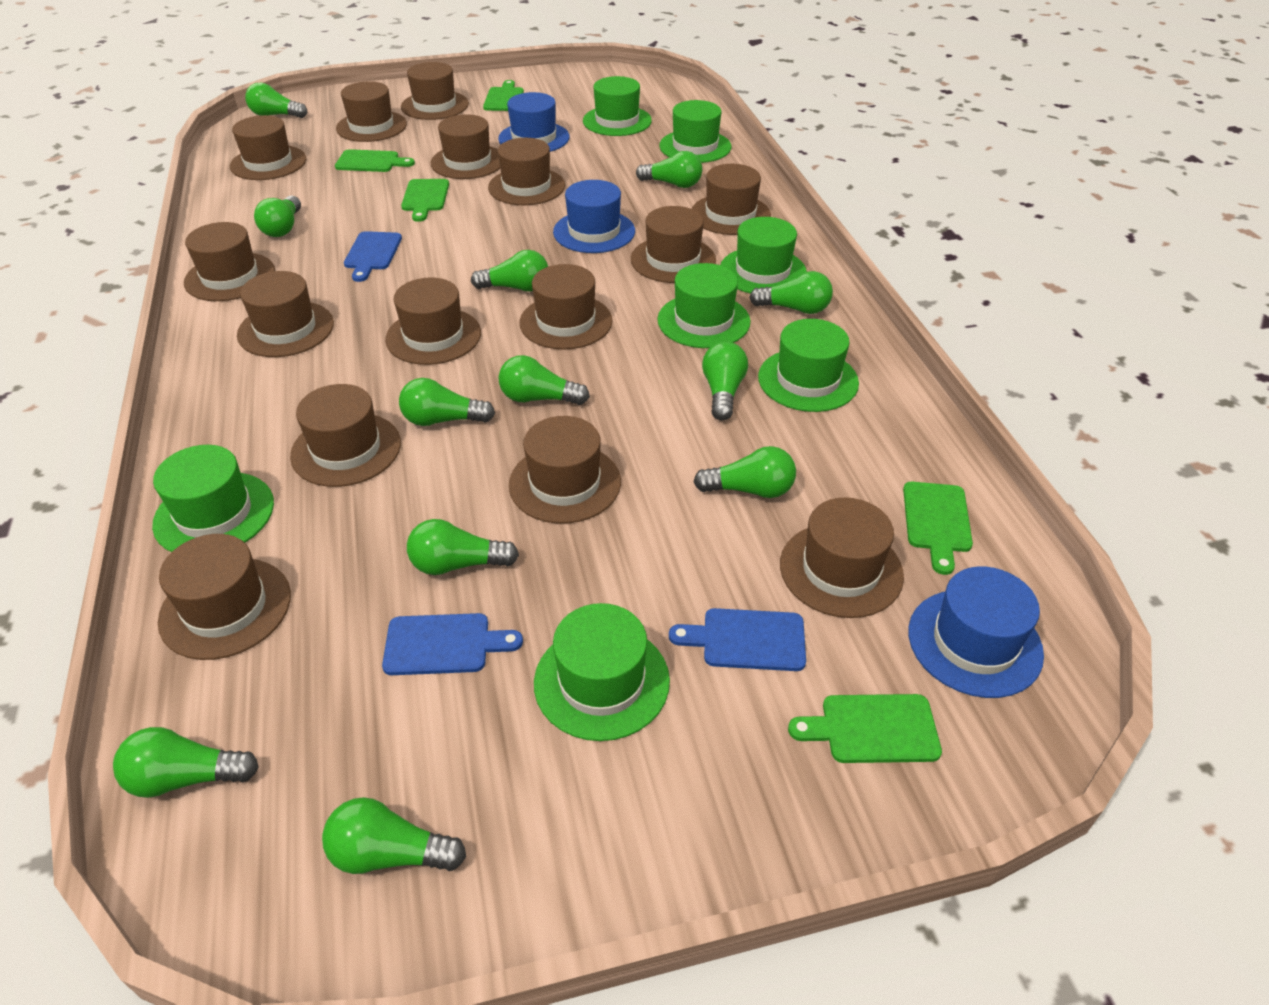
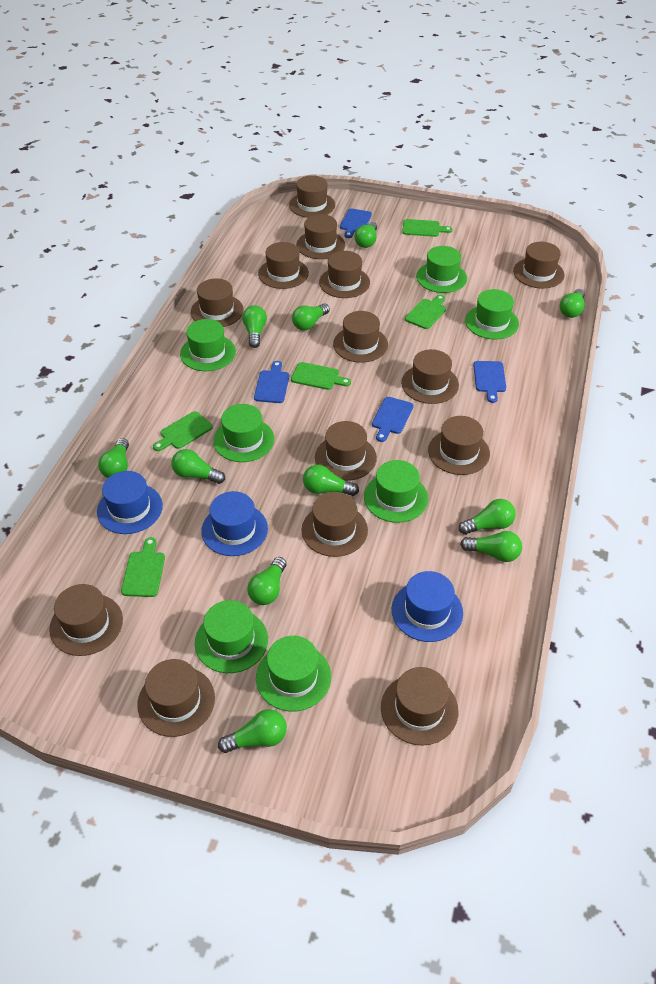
blue cutting board: 3 -> 4
brown hat: 15 -> 14
green light bulb: 12 -> 11

